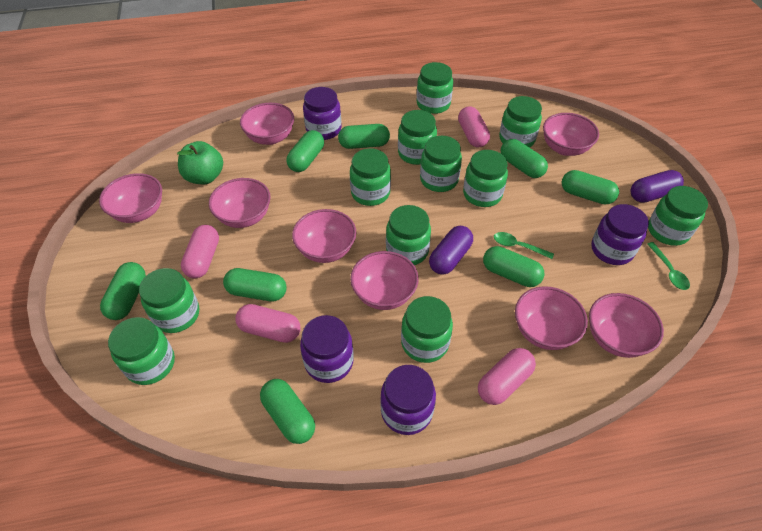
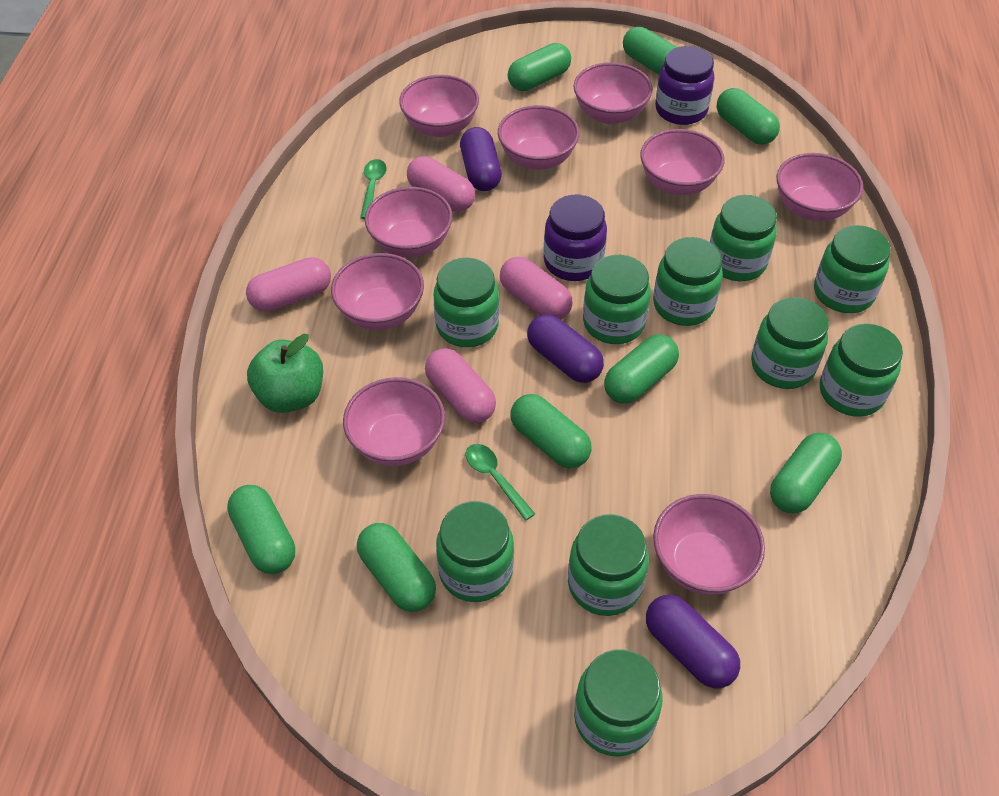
green jar: 11 -> 10
pink bowl: 8 -> 9
purple capsule: 2 -> 3
purple jar: 4 -> 2

